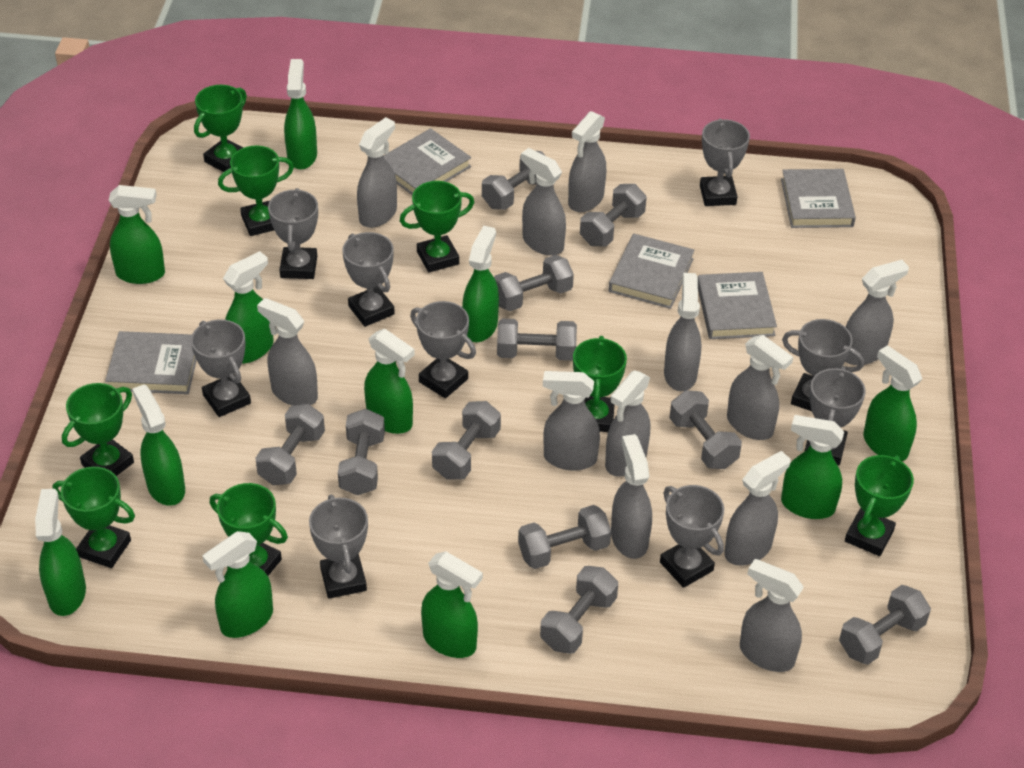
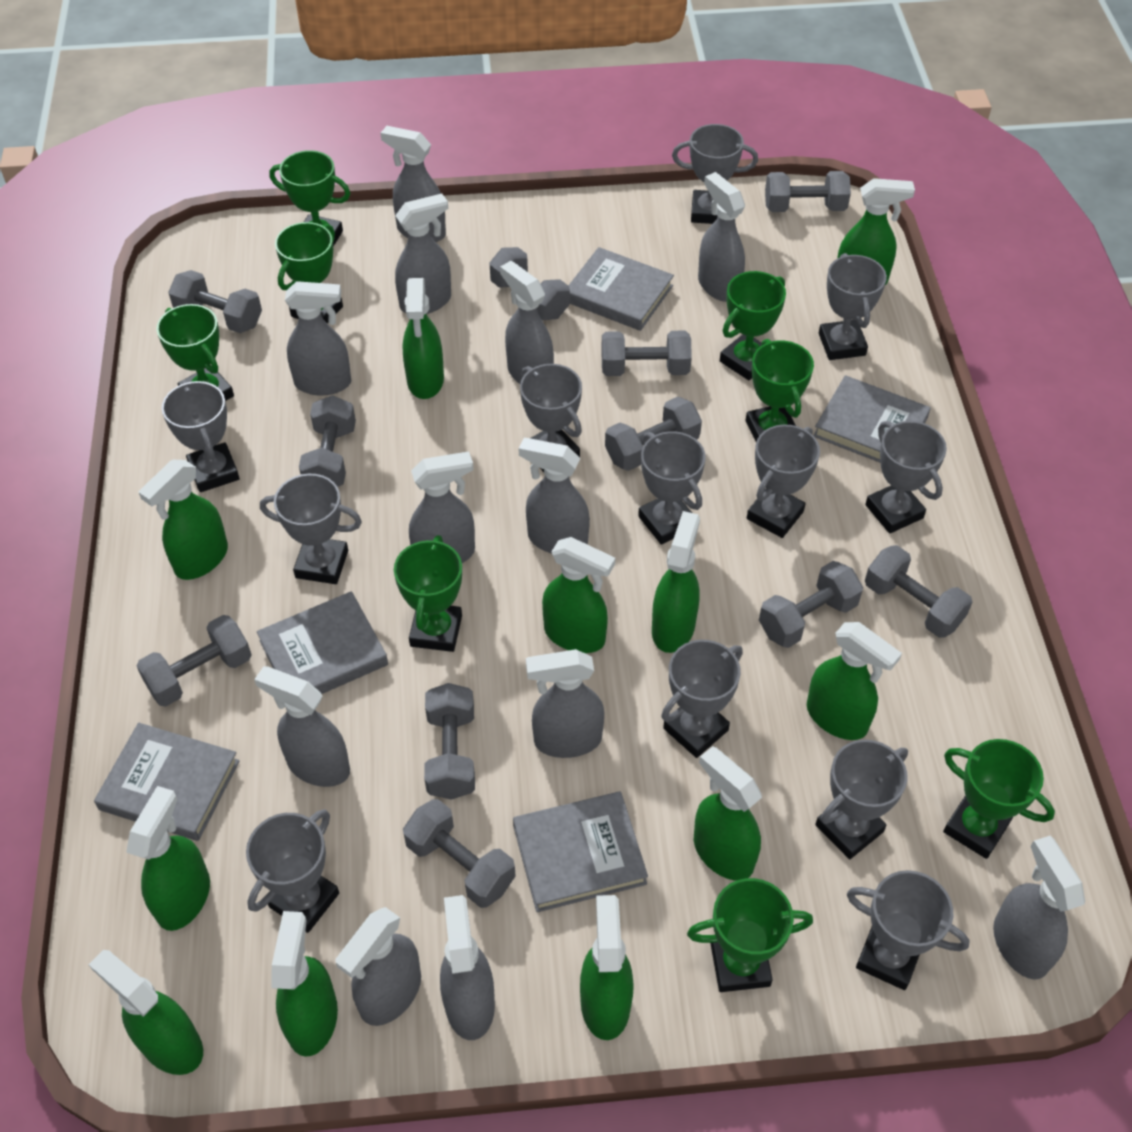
grey trophy: 9 -> 12

